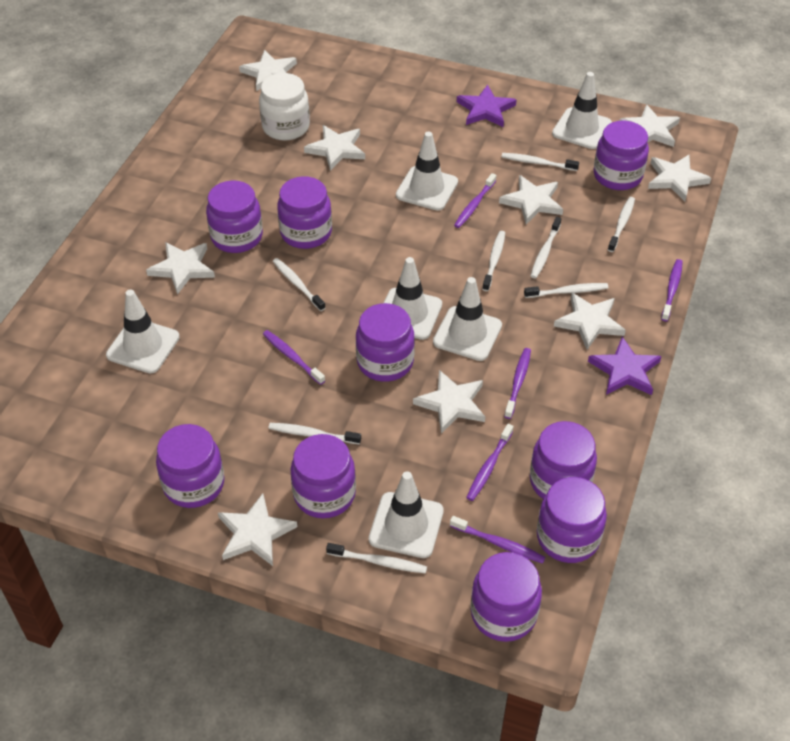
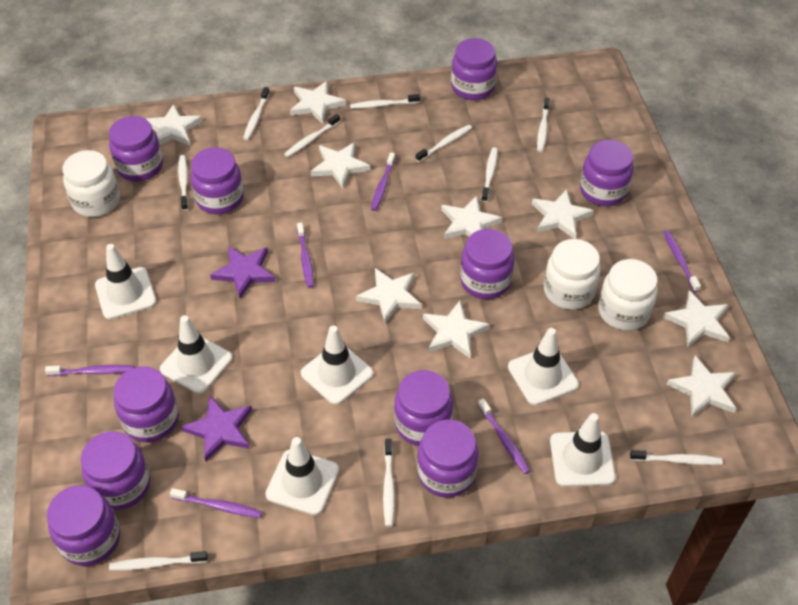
purple jar: 9 -> 10
white jar: 1 -> 3
white toothbrush: 8 -> 10

